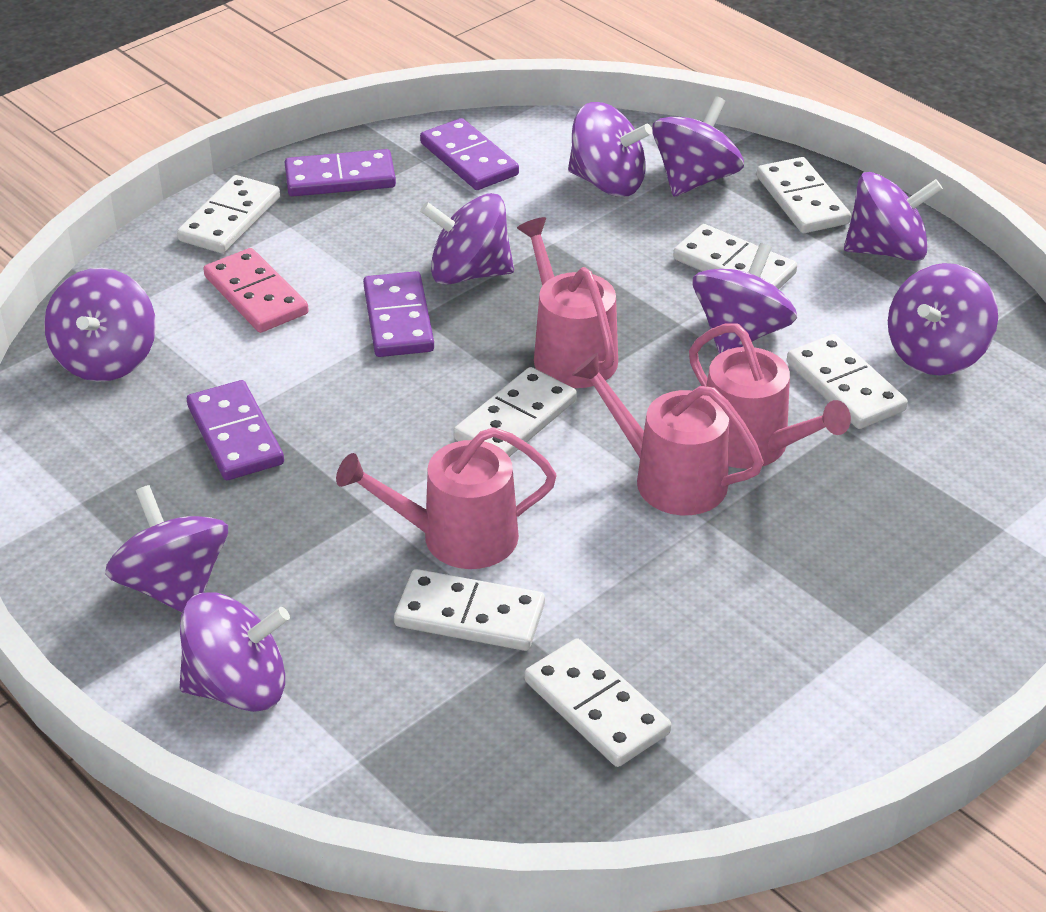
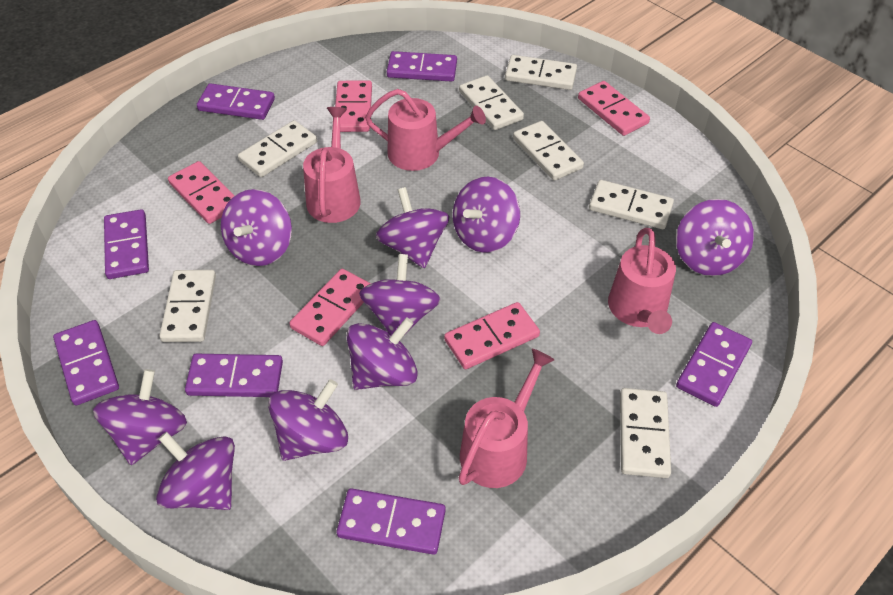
pink domino: 1 -> 5
purple domino: 4 -> 7

